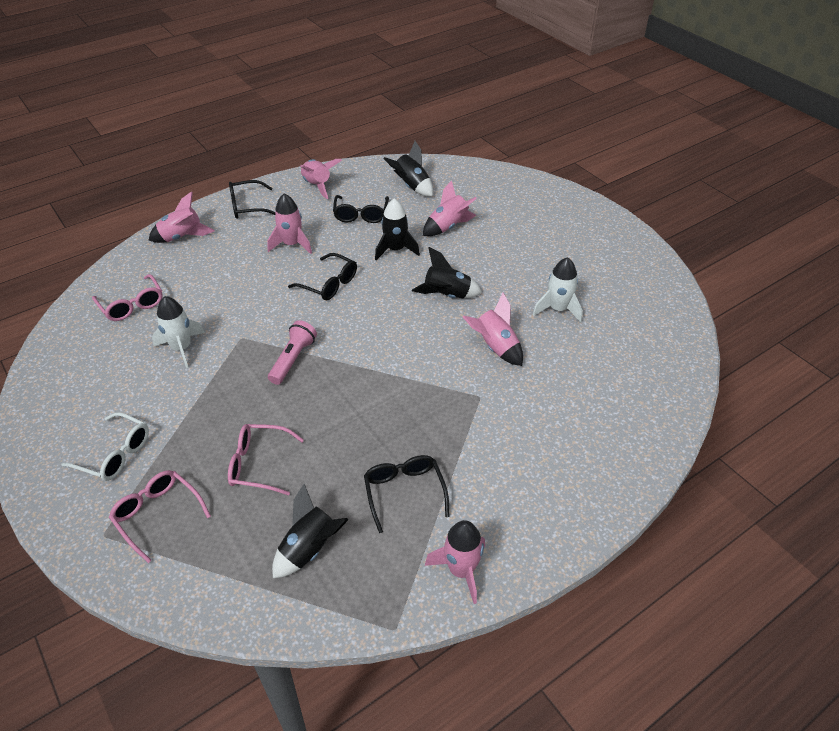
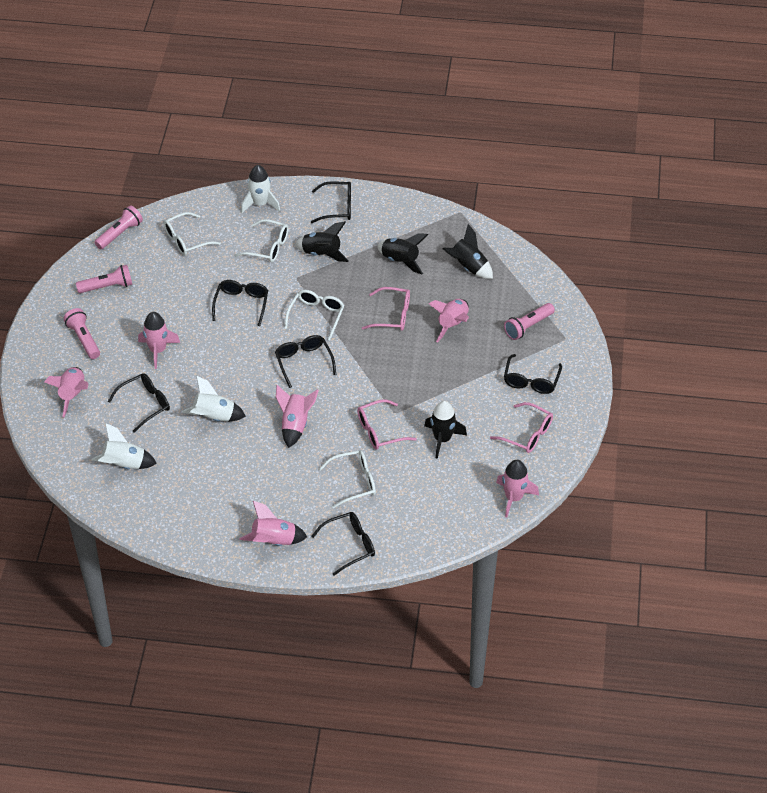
black glasses: 4 -> 6
pink flashlight: 1 -> 4
white glasses: 1 -> 4
white rocket: 2 -> 3

